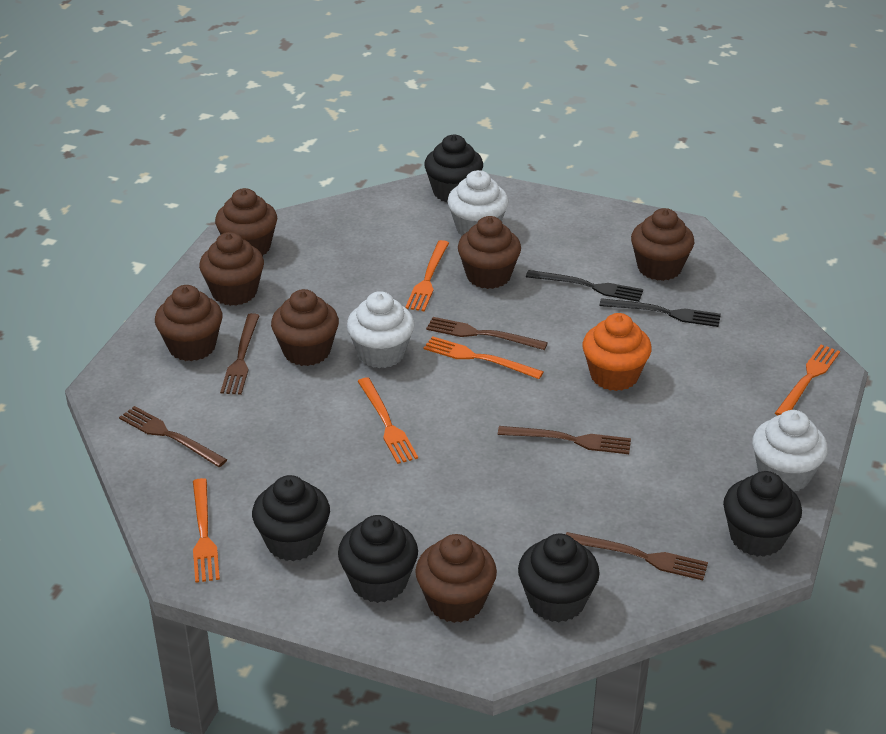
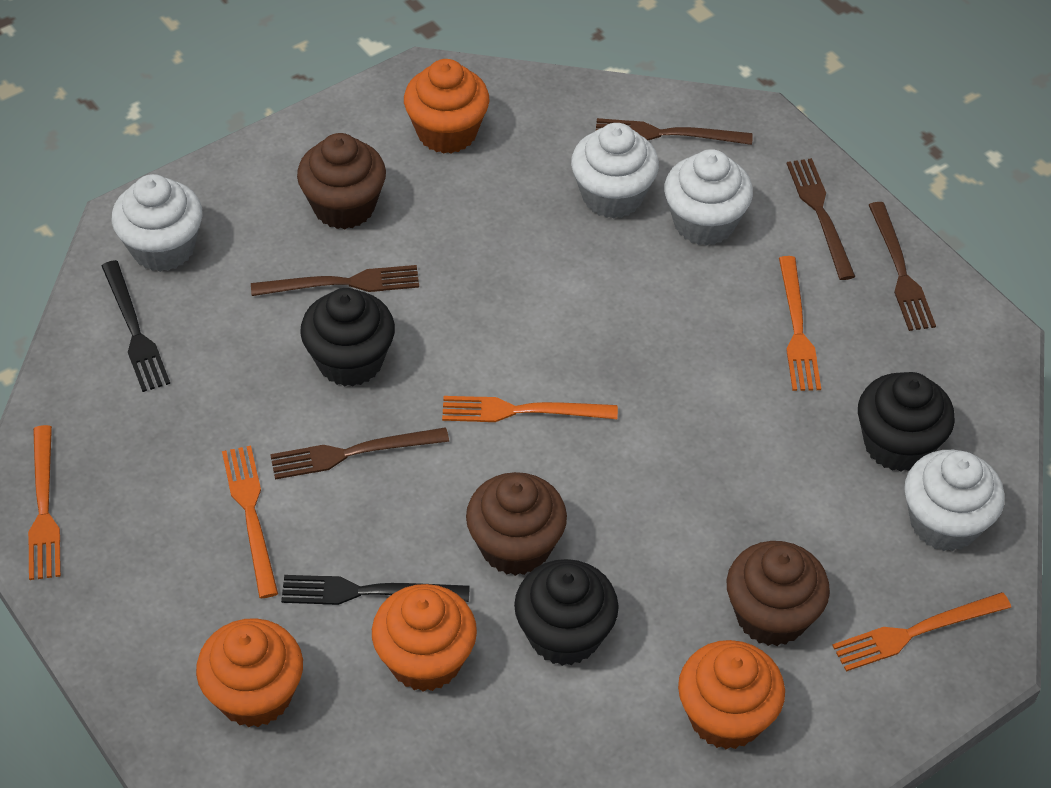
black cupcake: 5 -> 3
brown cupcake: 7 -> 3
orange cupcake: 1 -> 4
white cupcake: 3 -> 4

